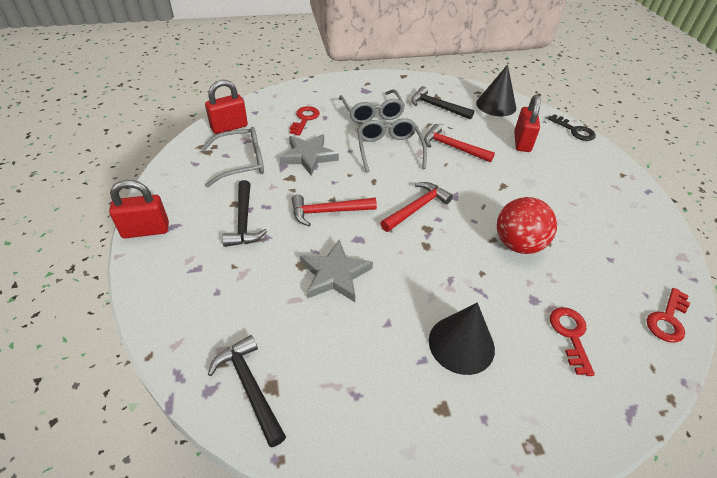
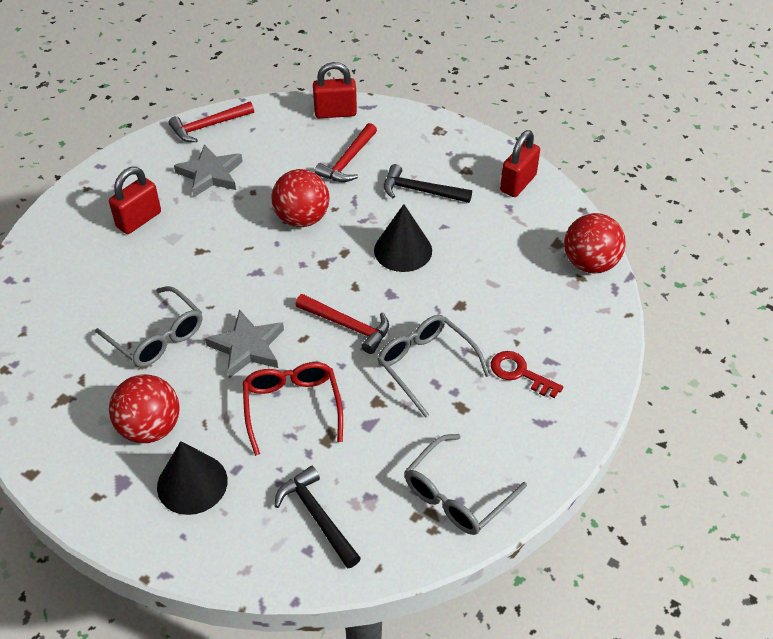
black hammer: 3 -> 2
black key: 1 -> 0
red ball: 1 -> 3
red glasses: 0 -> 1
red key: 3 -> 1

